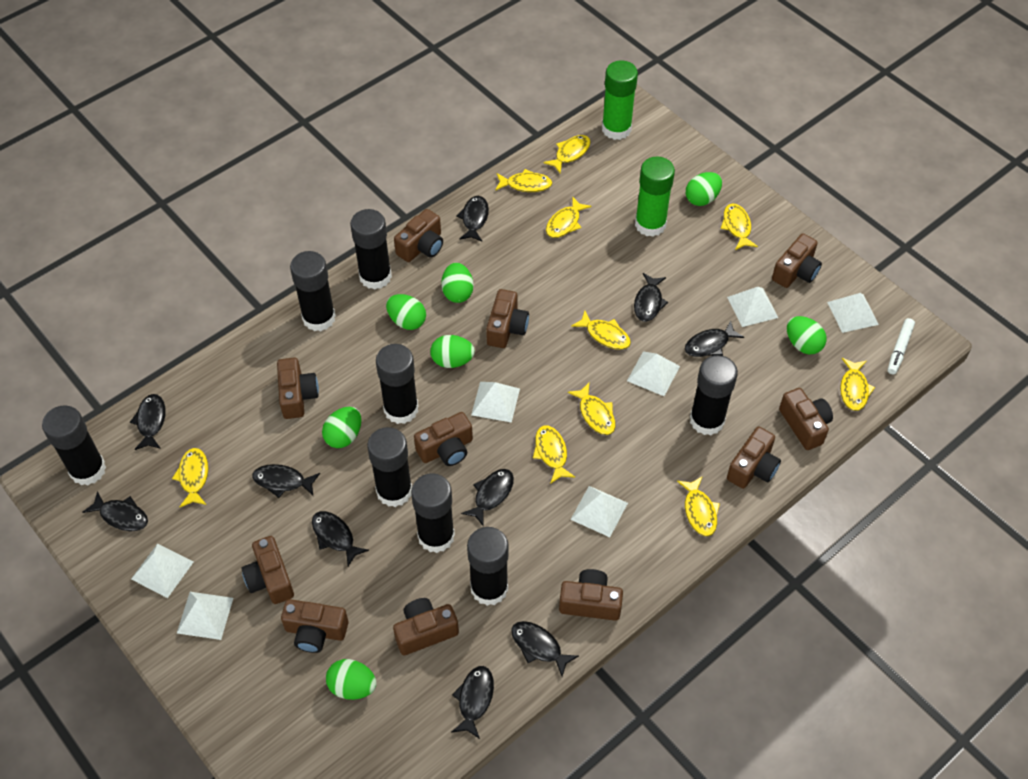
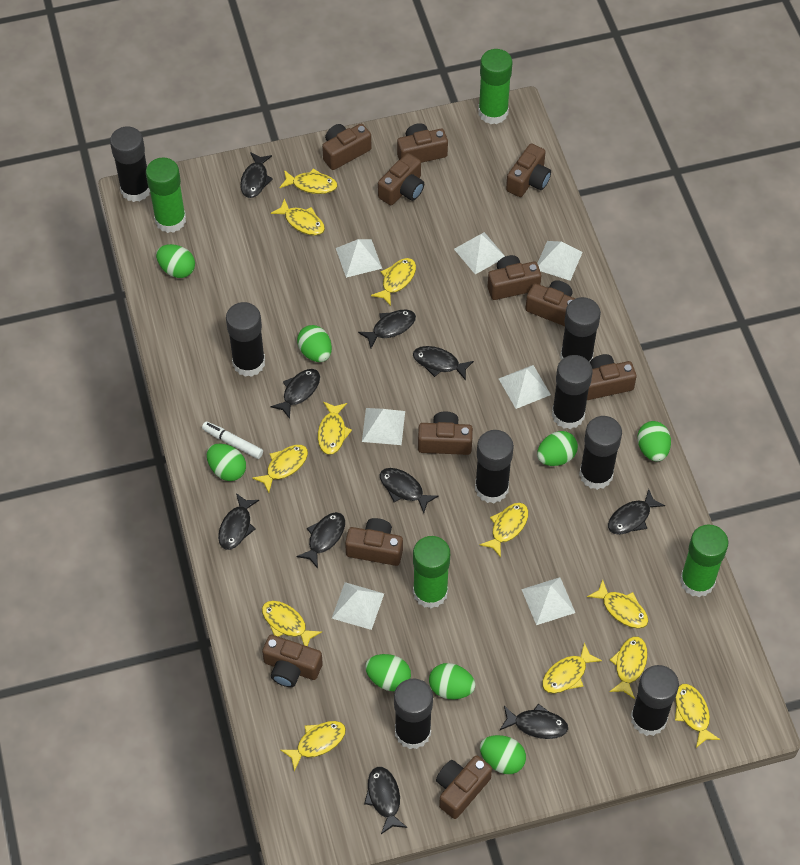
green egg: 7 -> 8
green glue stick: 2 -> 4
yellow fish: 10 -> 12

